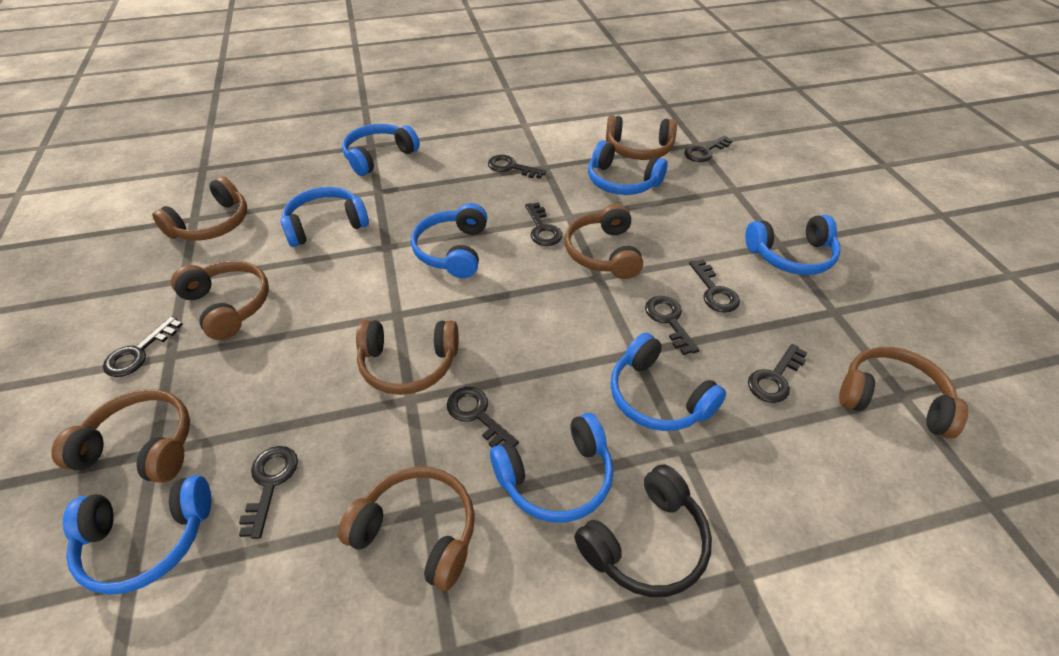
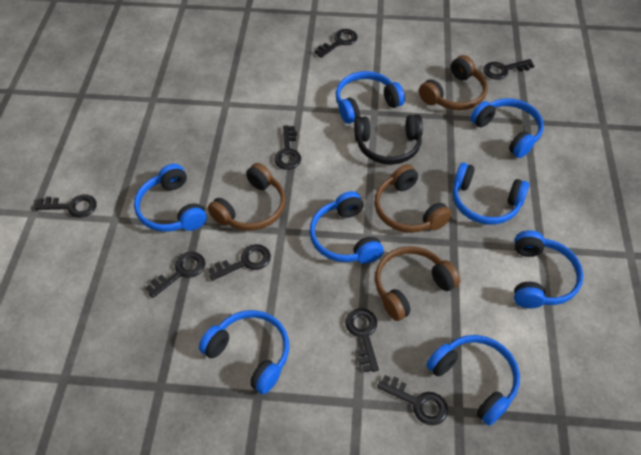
black key: 9 -> 8
brown headphones: 8 -> 4

